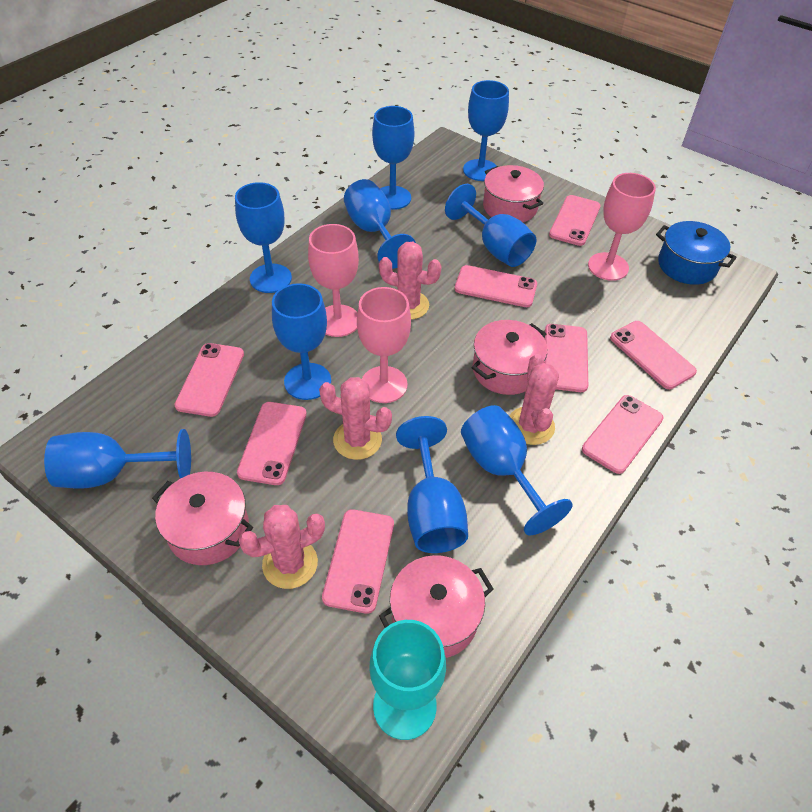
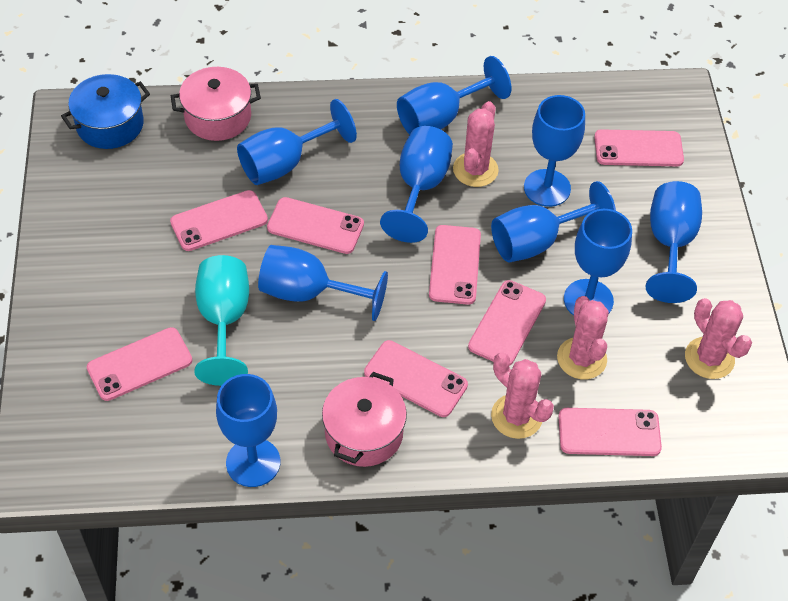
pink goblet: 3 -> 0
pink pot: 4 -> 2

